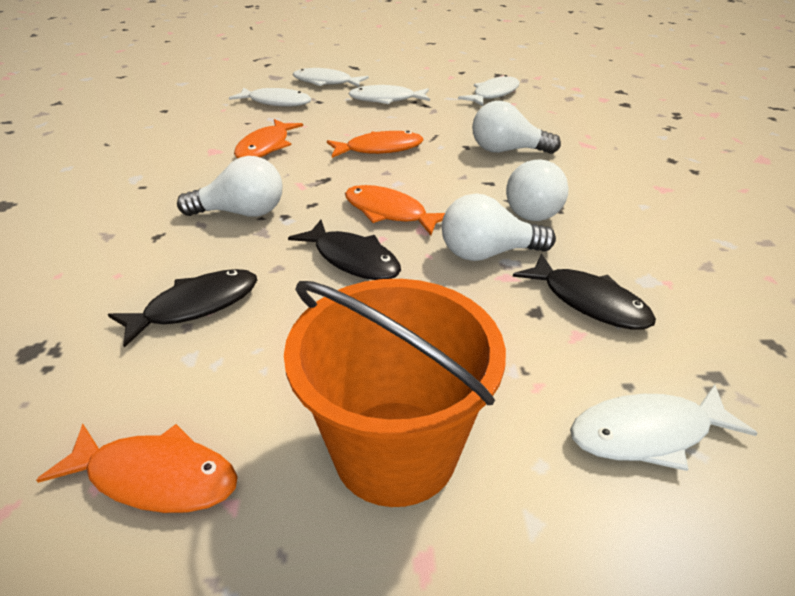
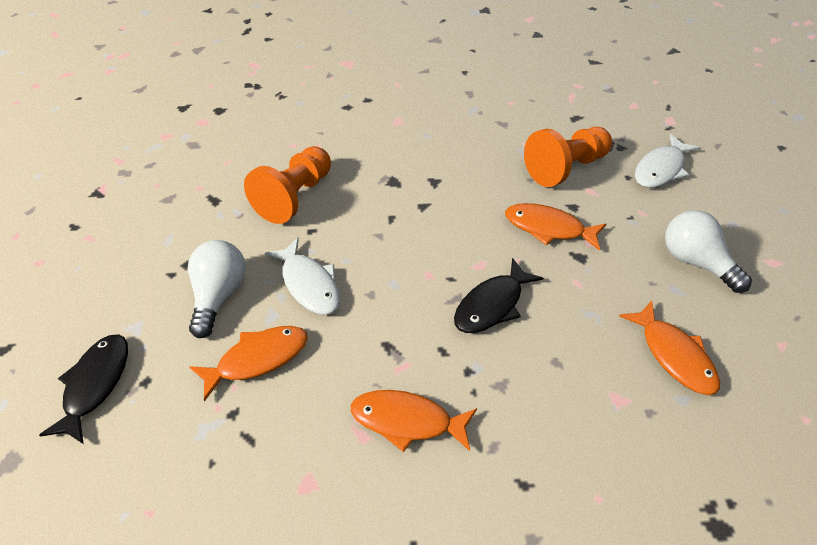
black fish: 3 -> 2
orange bucket: 1 -> 0
orange pawn: 0 -> 2
white fish: 5 -> 2
white light bulb: 4 -> 2

